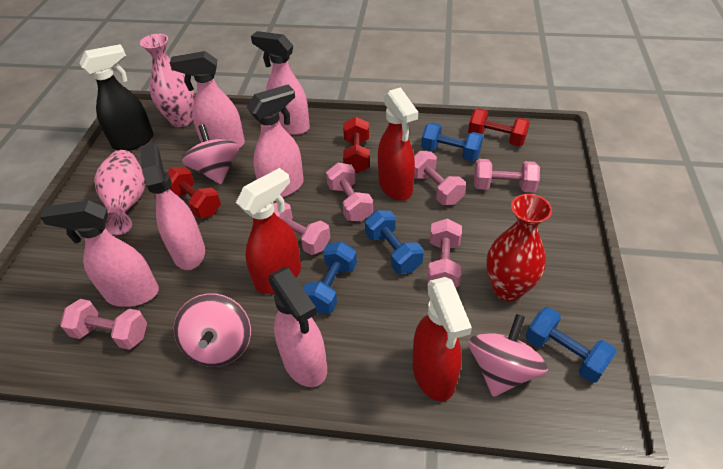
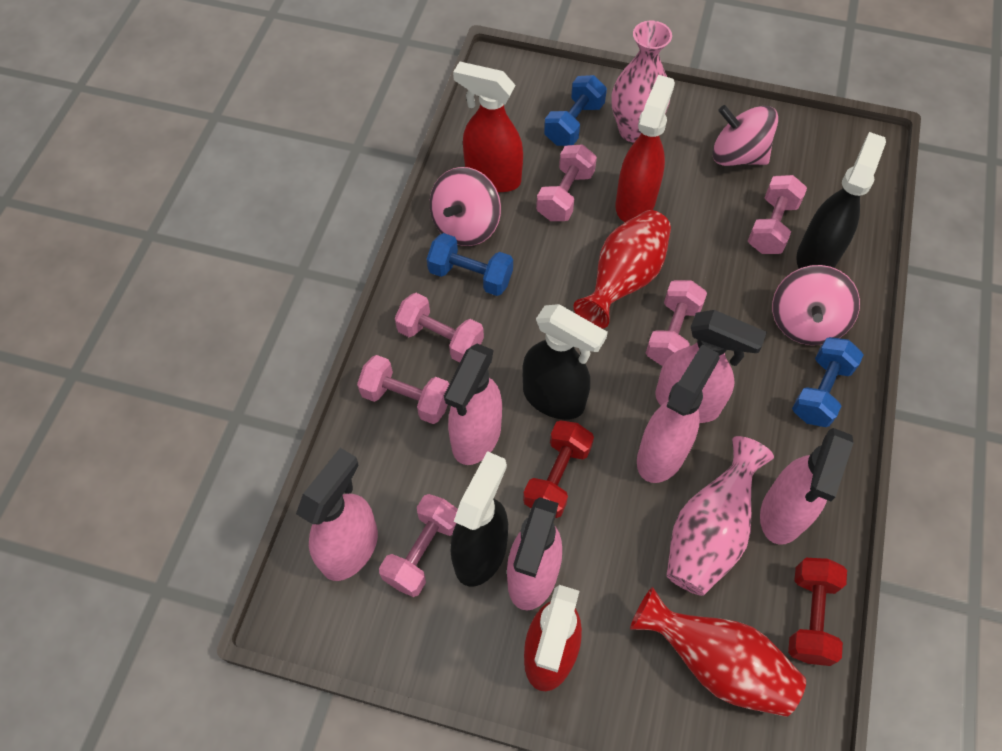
black spray bottle: 1 -> 3
blue dumbbell: 4 -> 3
red dumbbell: 3 -> 2
red vase: 1 -> 2

